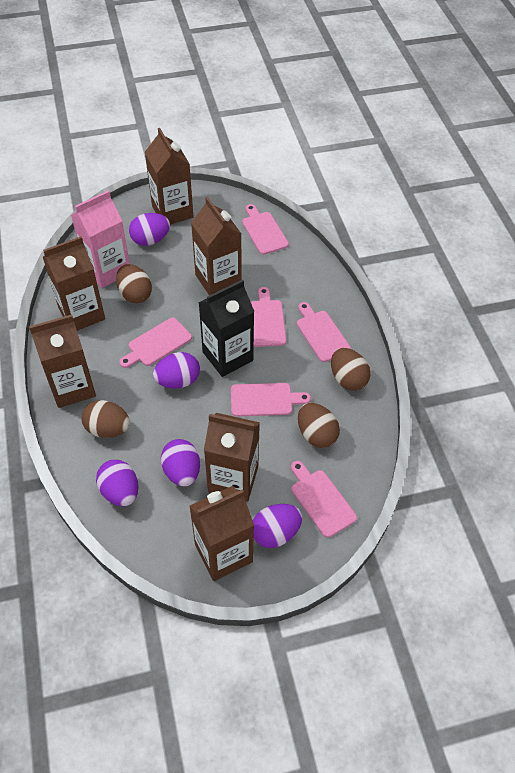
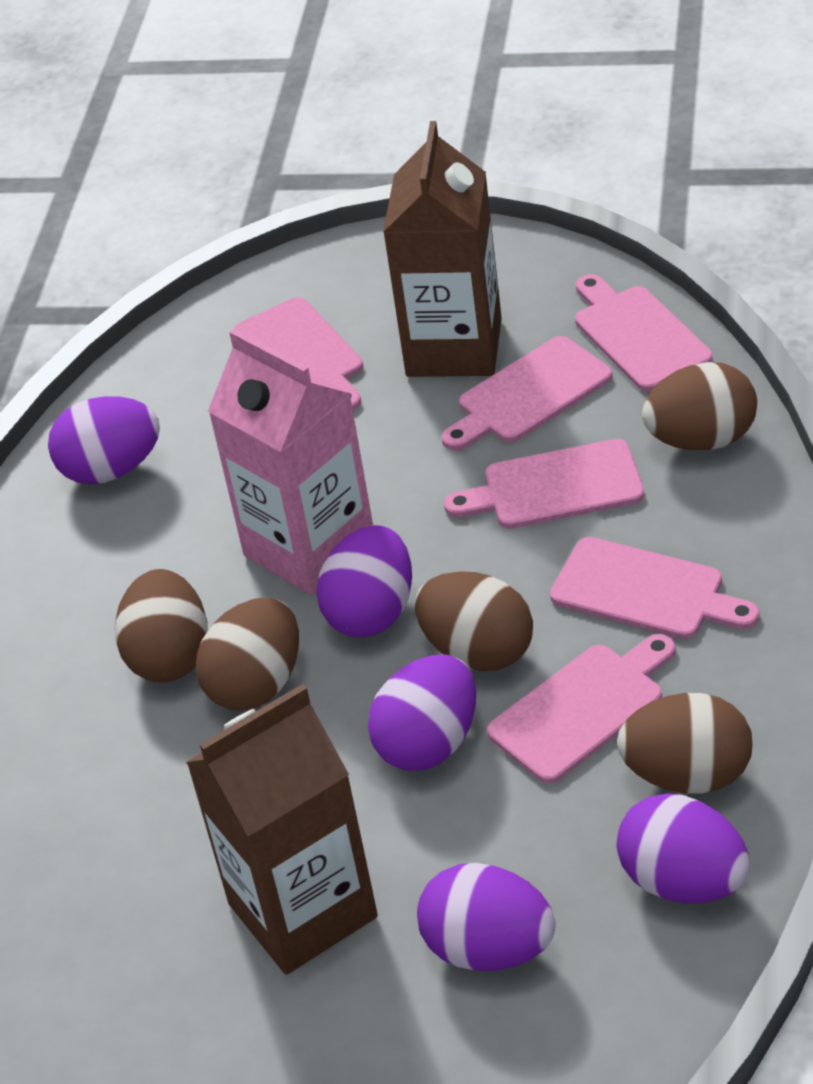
black carton: 1 -> 0
brown carton: 6 -> 2
brown egg: 4 -> 5

